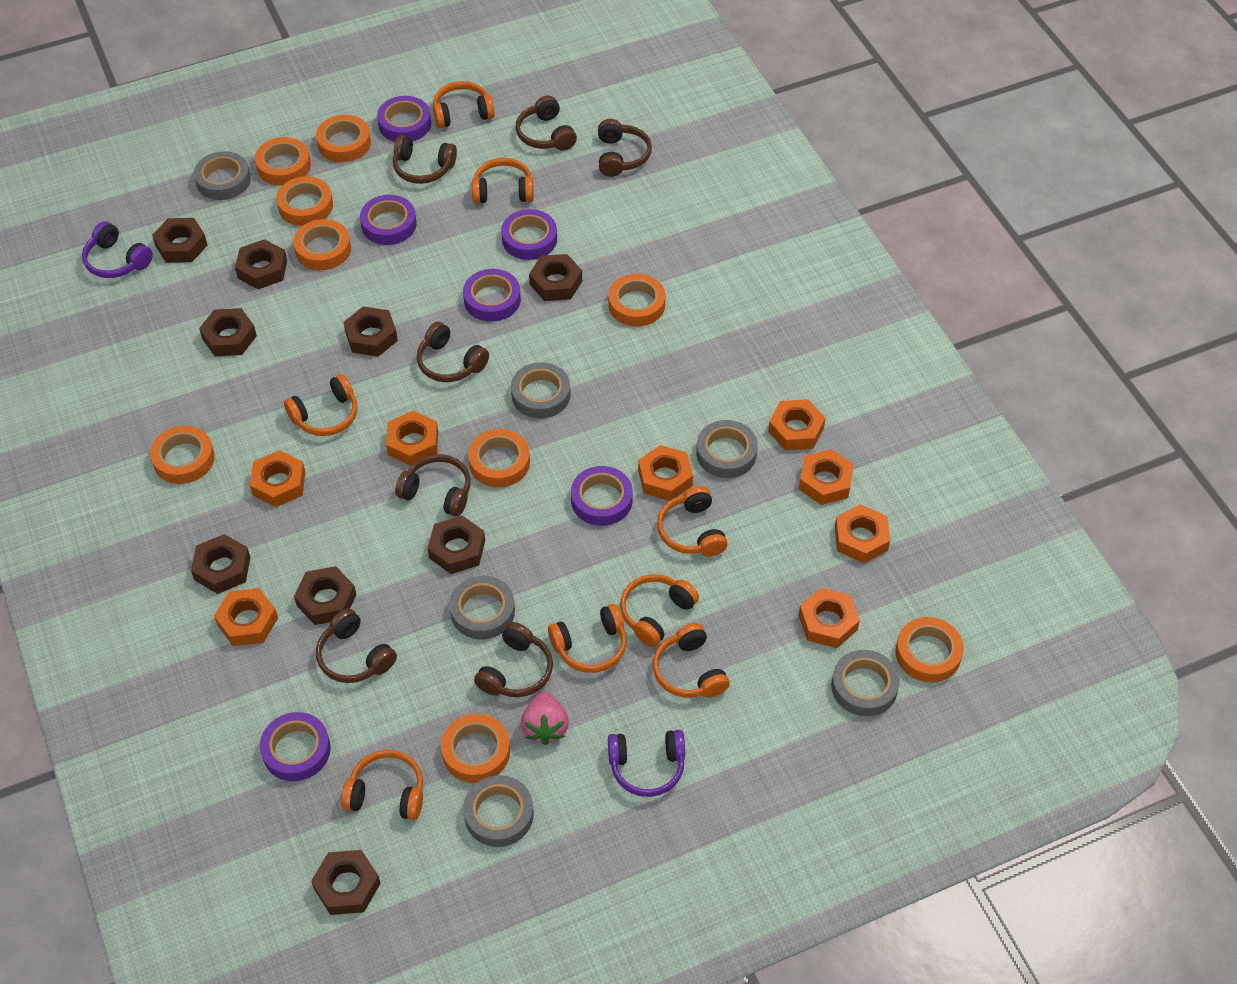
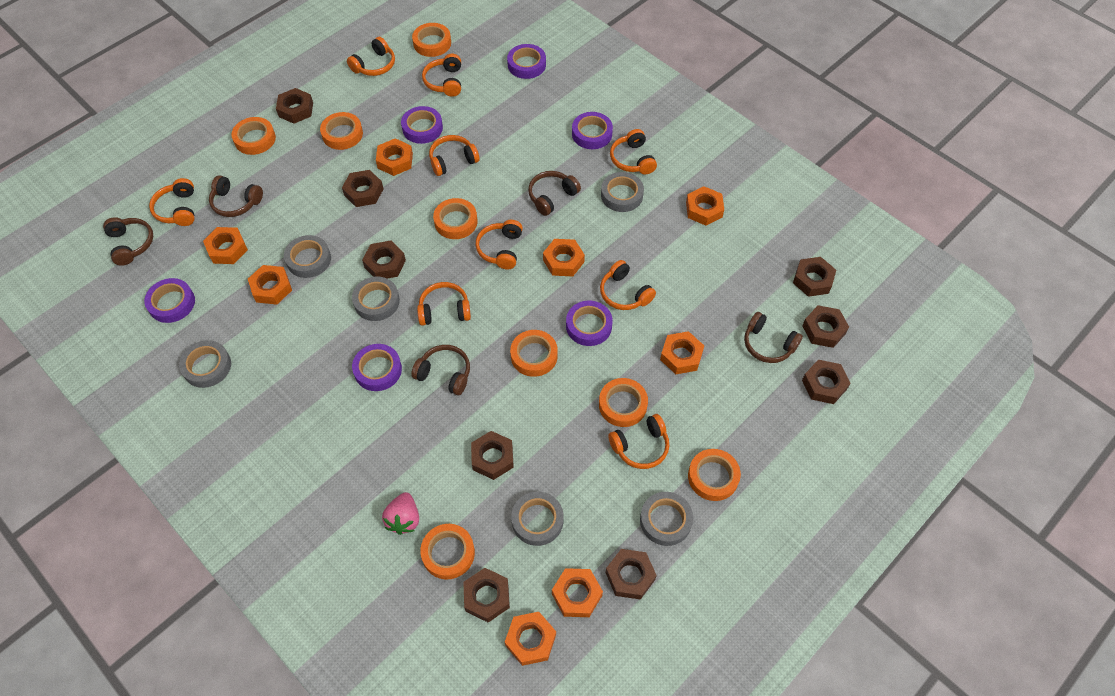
brown headphones: 7 -> 5
orange headphones: 8 -> 9
orange tape: 9 -> 8
purple headphones: 2 -> 0

